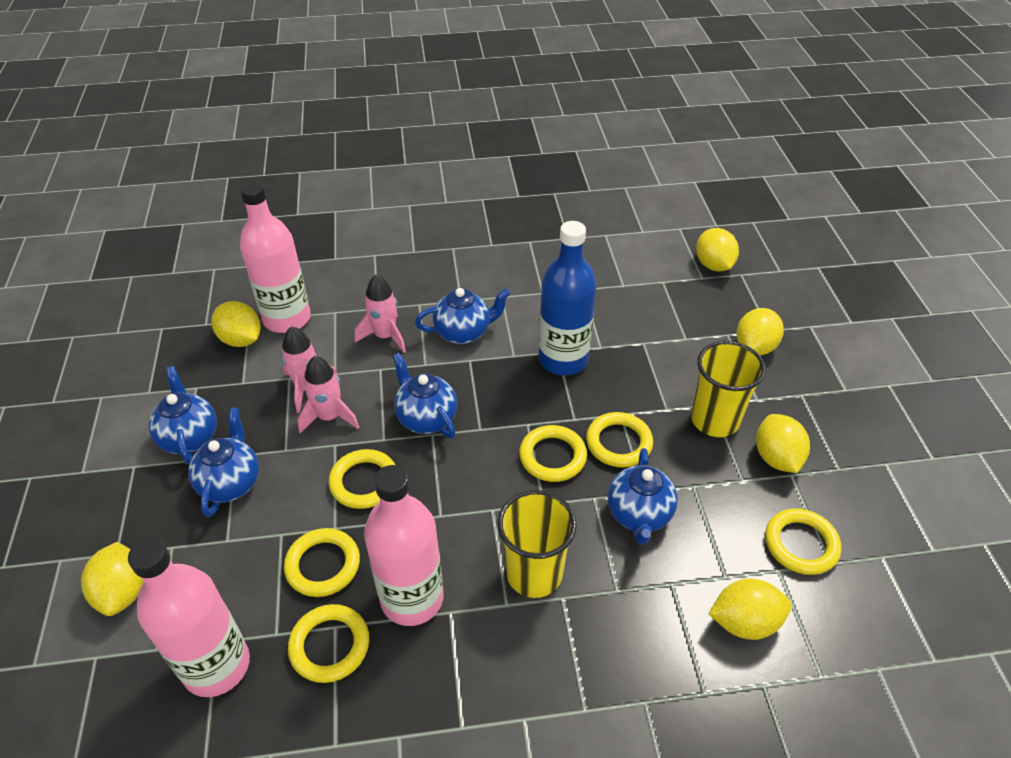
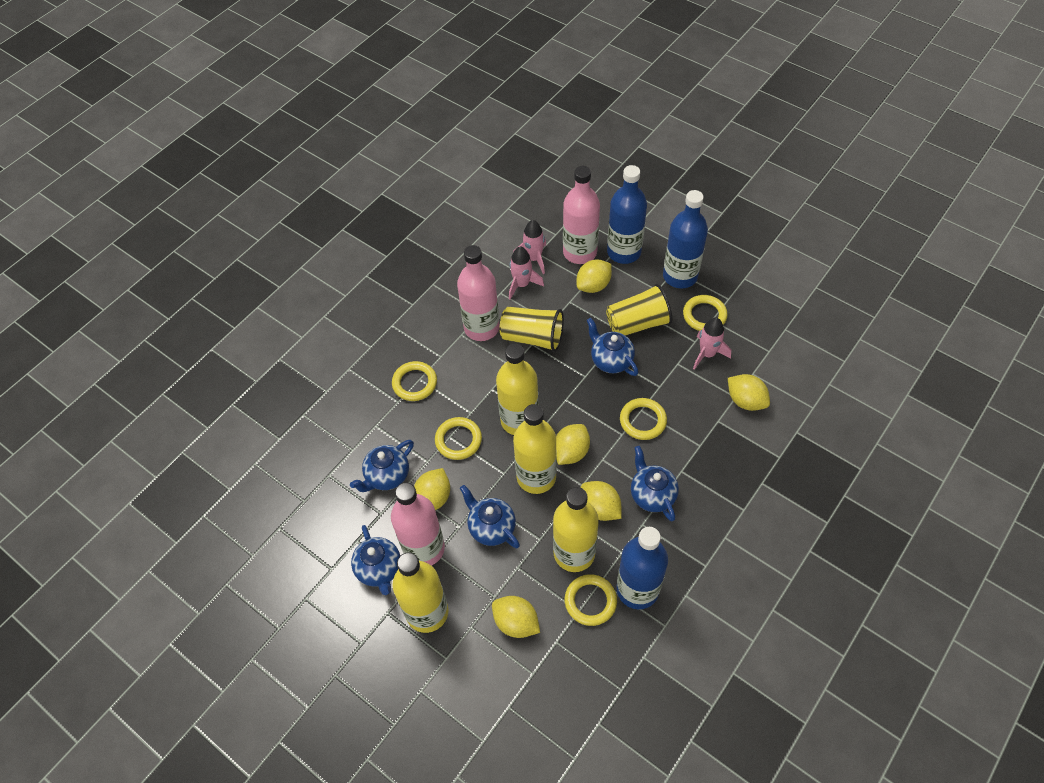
blue bottle: 1 -> 3
yellow bottle: 0 -> 4
yellow ring: 6 -> 5

